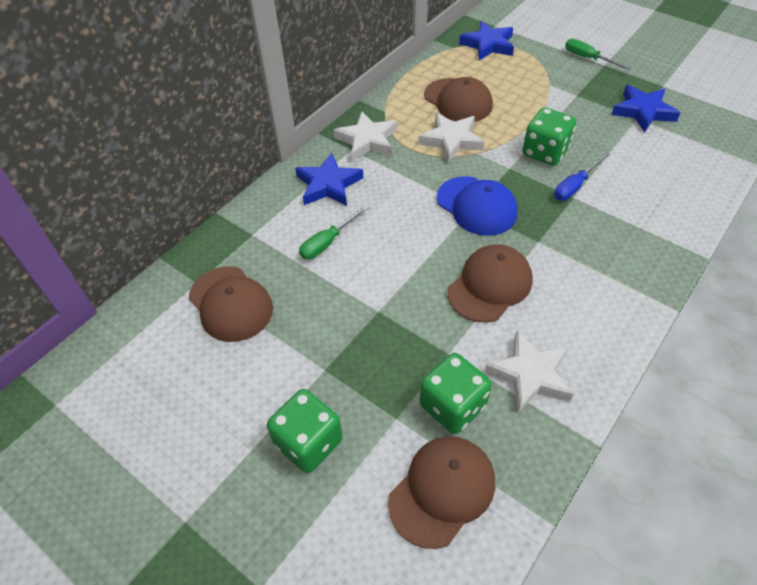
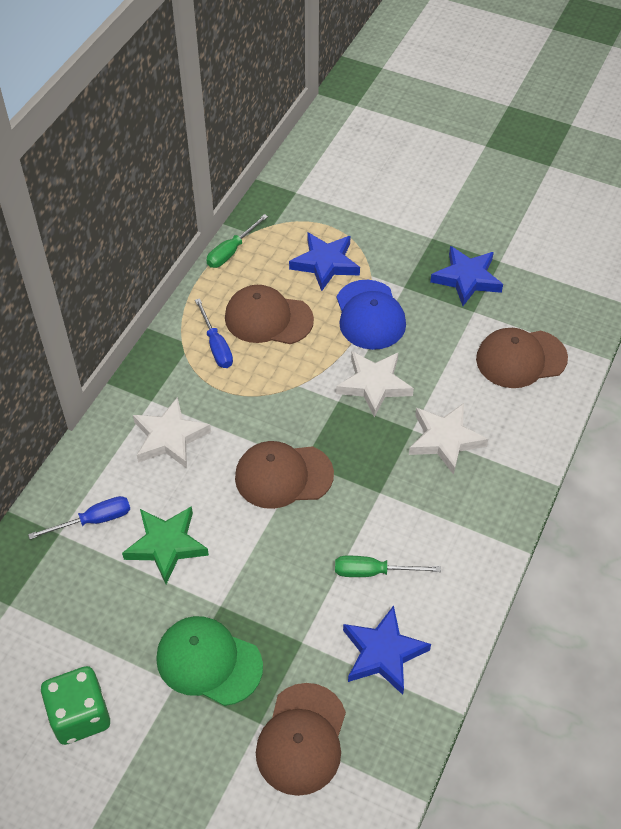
blue screwdriver: 1 -> 2
green cap: 0 -> 1
green dice: 3 -> 1
green star: 0 -> 1

